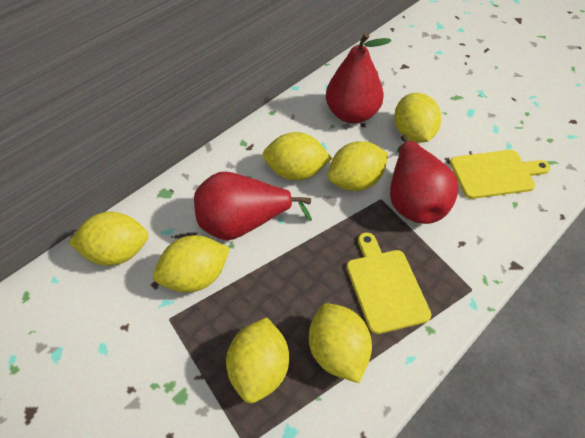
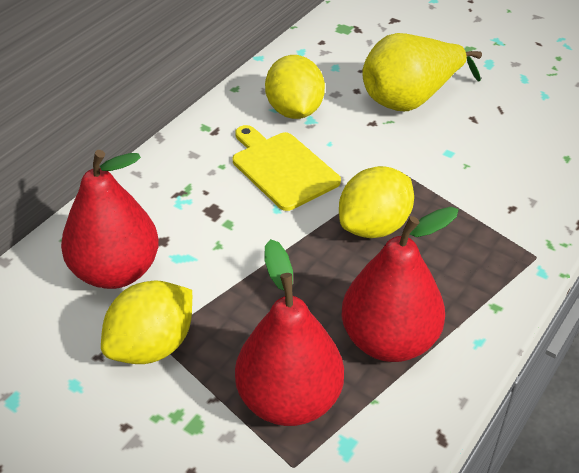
yellow cutting board: 2 -> 1
yellow lemon: 7 -> 3
yellow pear: 0 -> 1

